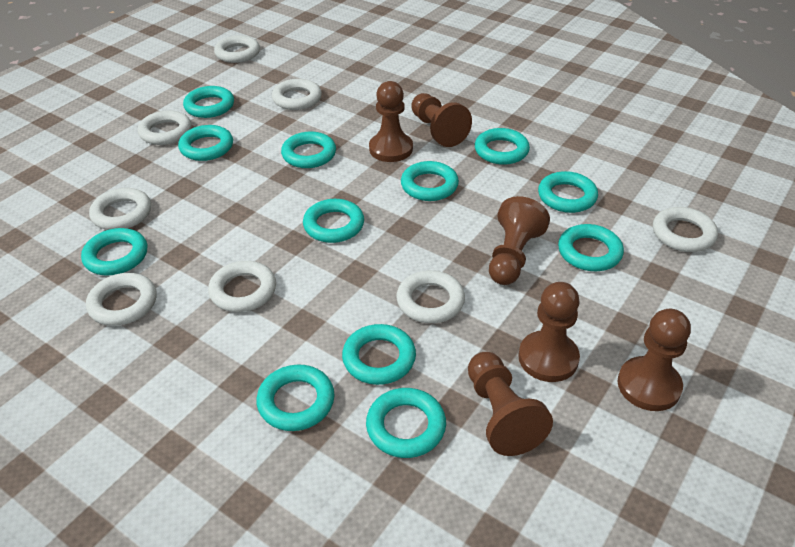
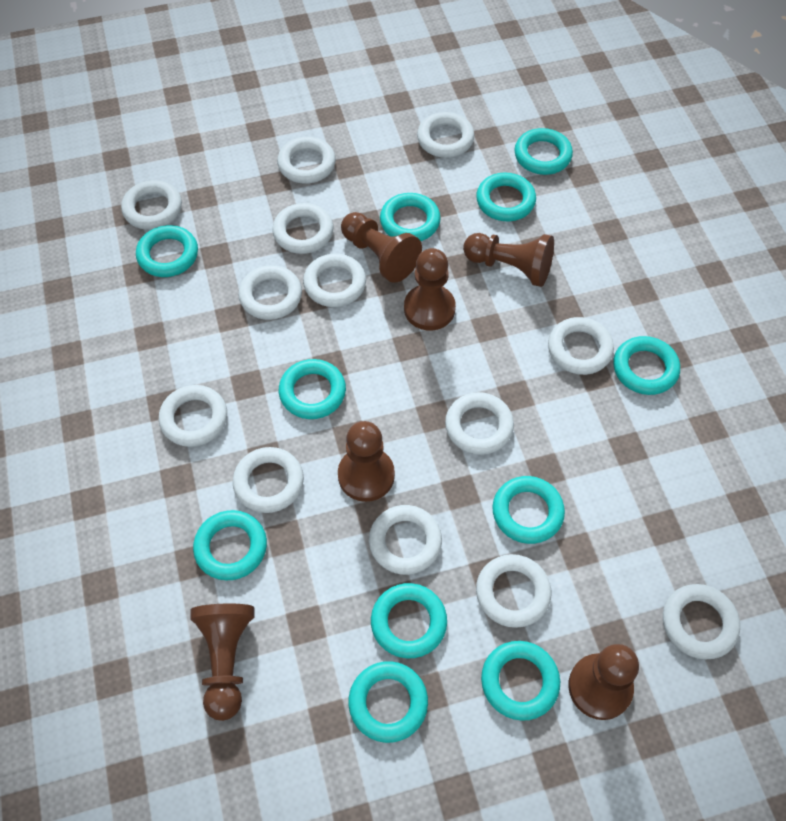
turquoise ring: 12 -> 11
white ring: 8 -> 13

